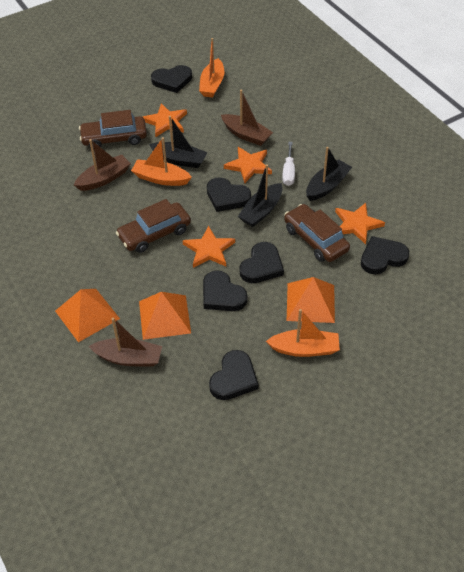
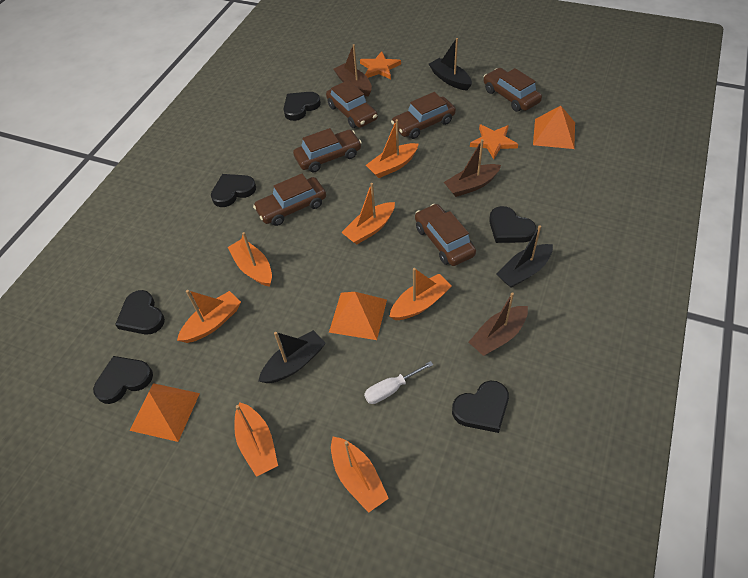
brown car: 3 -> 6
orange boat: 3 -> 7
orange star: 4 -> 2

